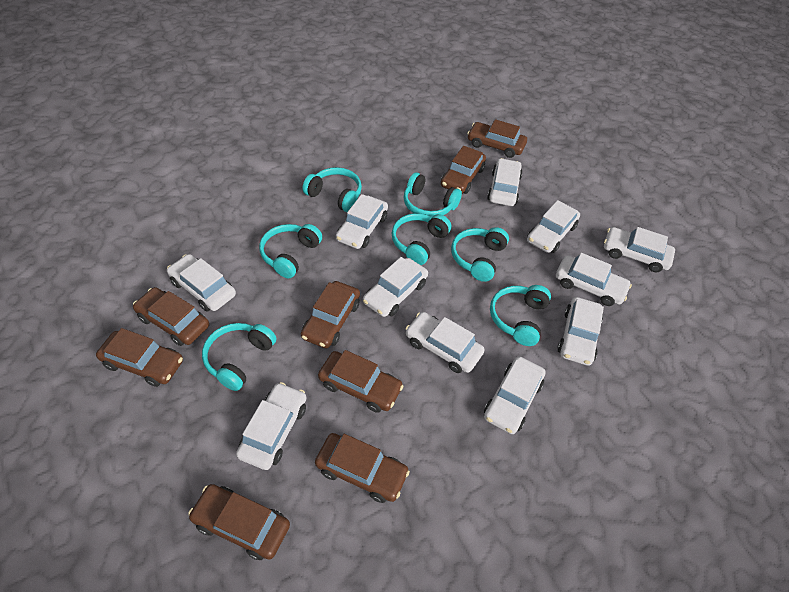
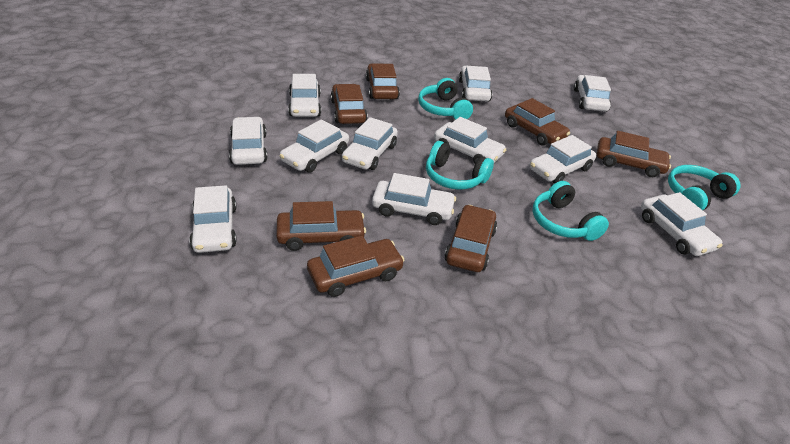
brown car: 8 -> 7
turquoise headphones: 7 -> 4

